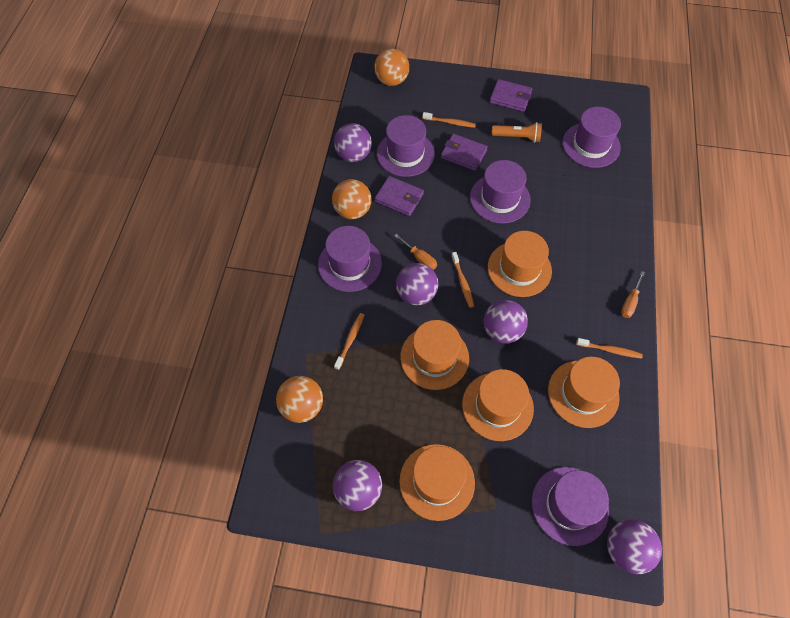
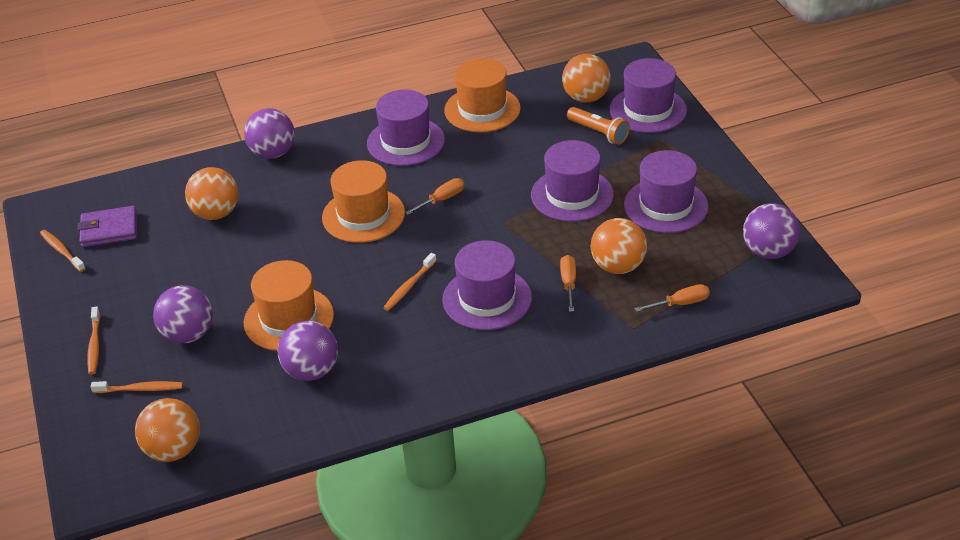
orange ball: 3 -> 4
orange hat: 5 -> 3
orange screwdriver: 2 -> 3
purple ball: 5 -> 4
purple wallet: 3 -> 1

